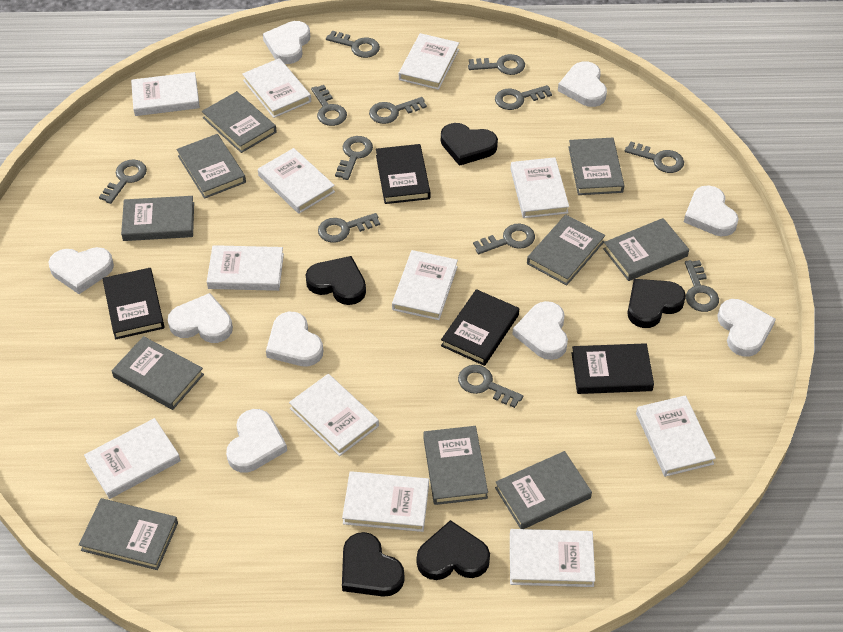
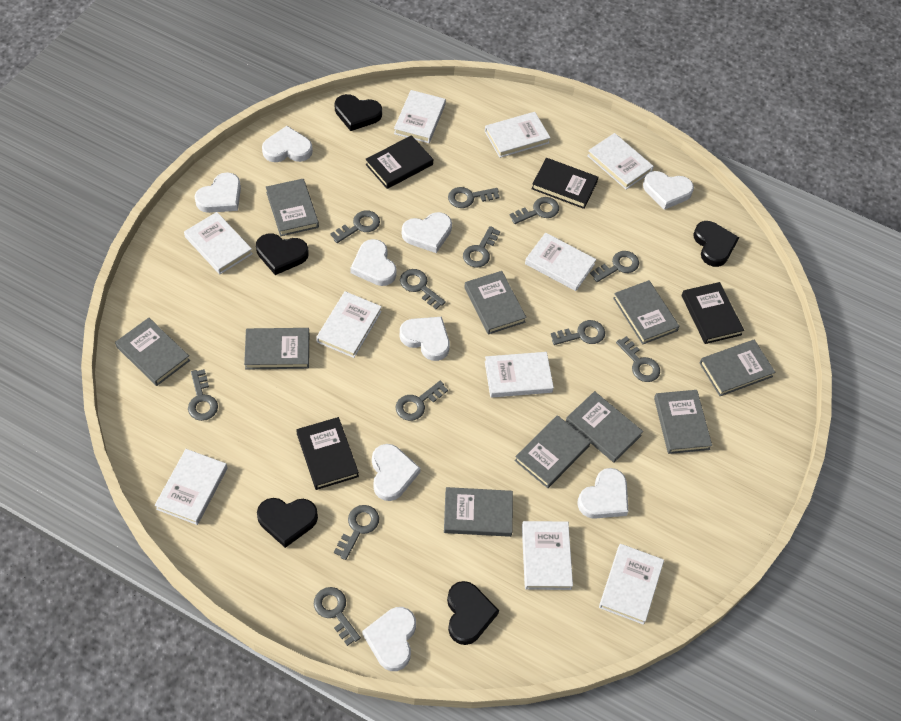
white book: 12 -> 10

